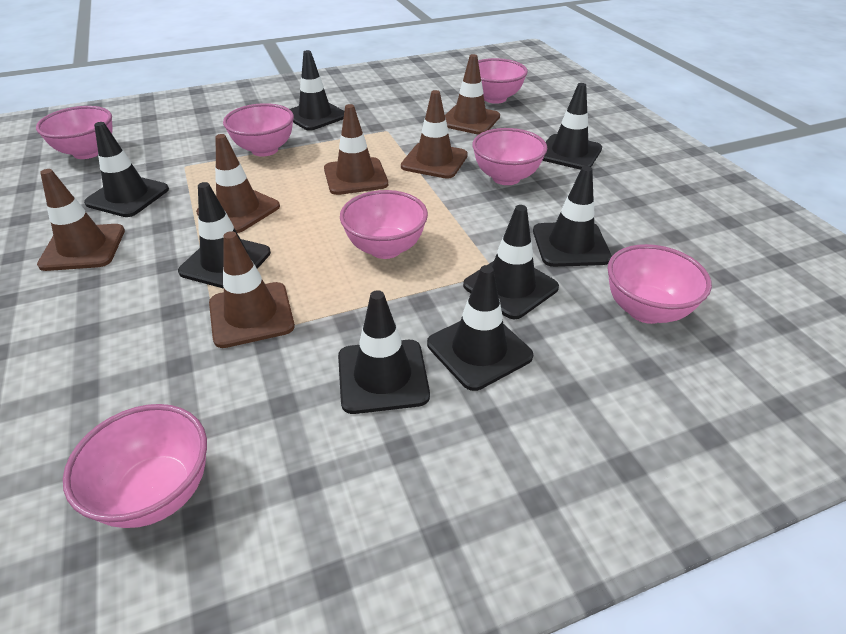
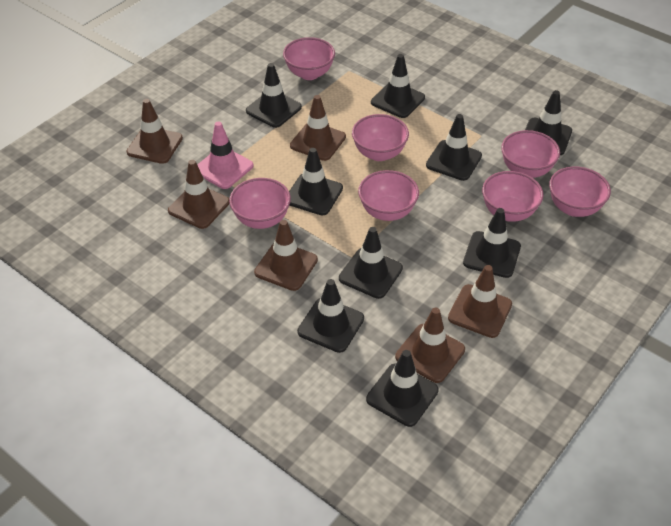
black traffic cone: 8 -> 9
pink traffic cone: 0 -> 1

